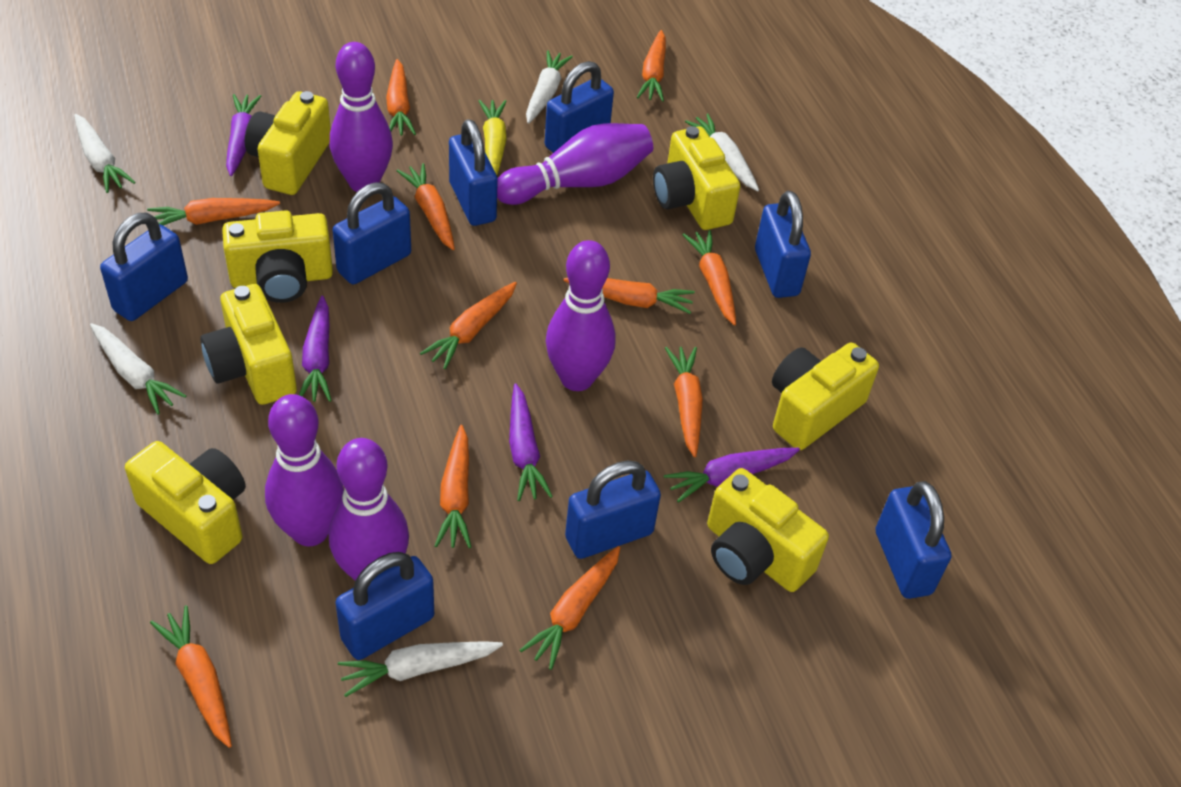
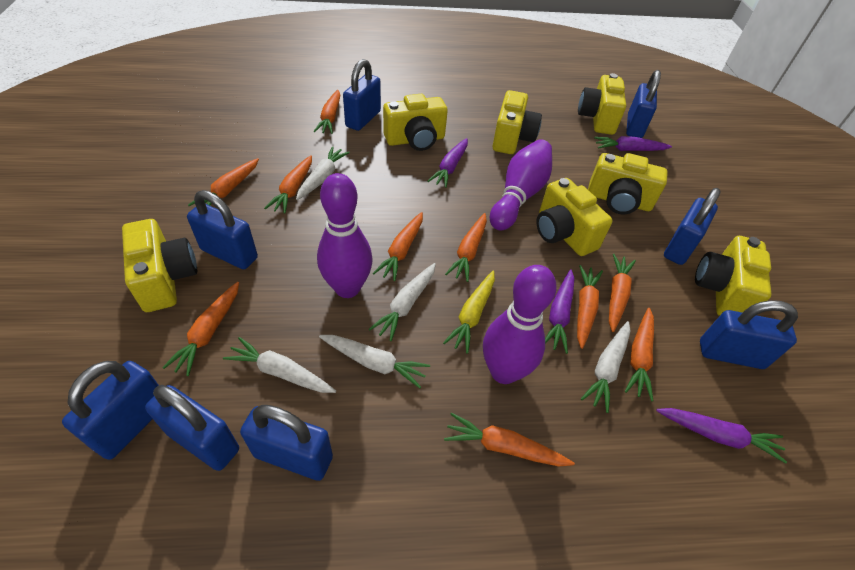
orange carrot: 11 -> 10
purple bowling pin: 5 -> 3

